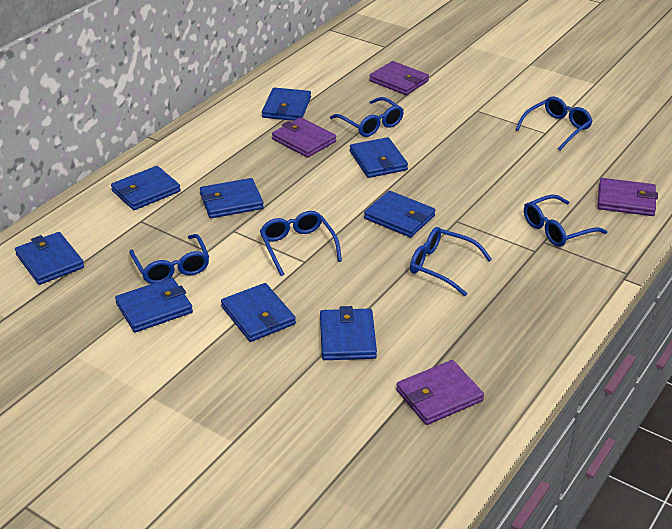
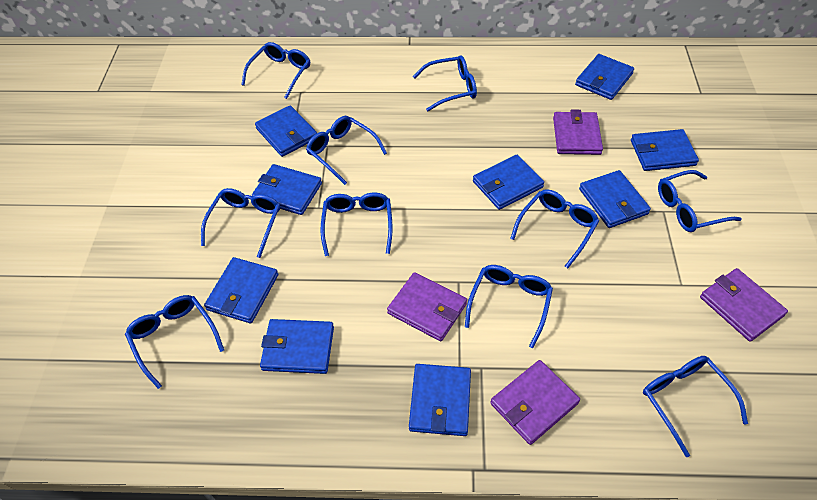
blue glasses: 6 -> 10

